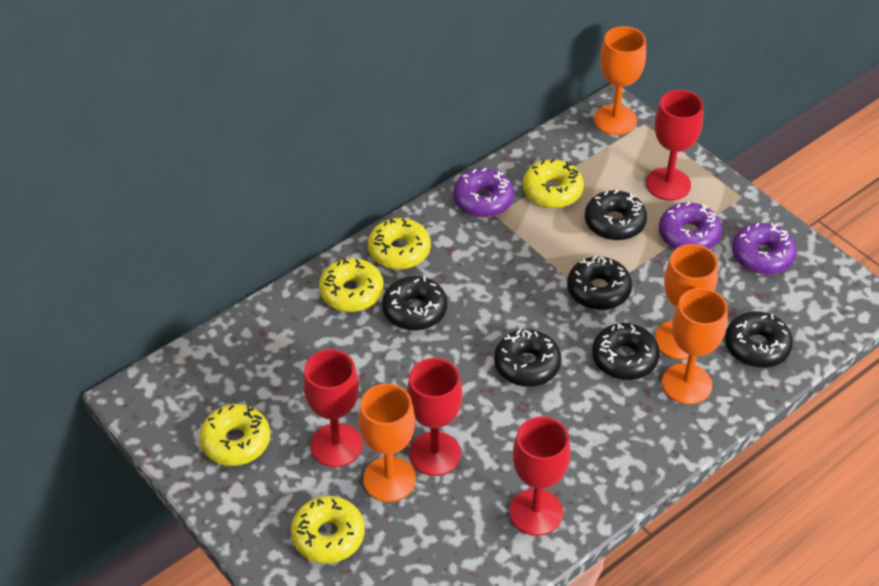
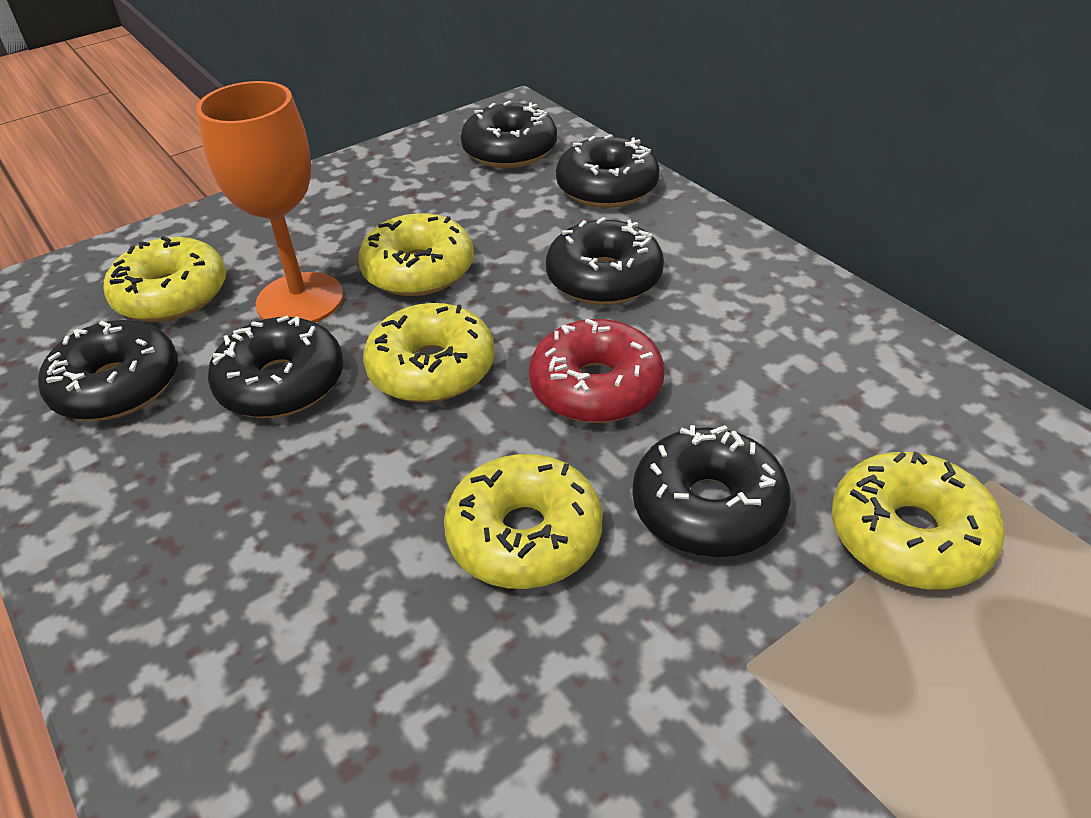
orange goblet: 4 -> 1
purple donut: 3 -> 0
red donut: 0 -> 1
red goblet: 4 -> 0

